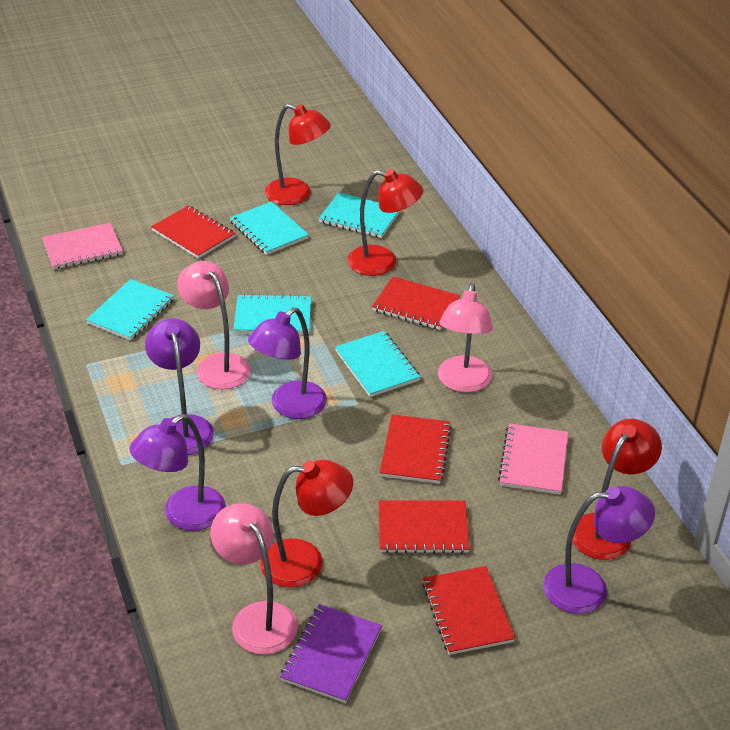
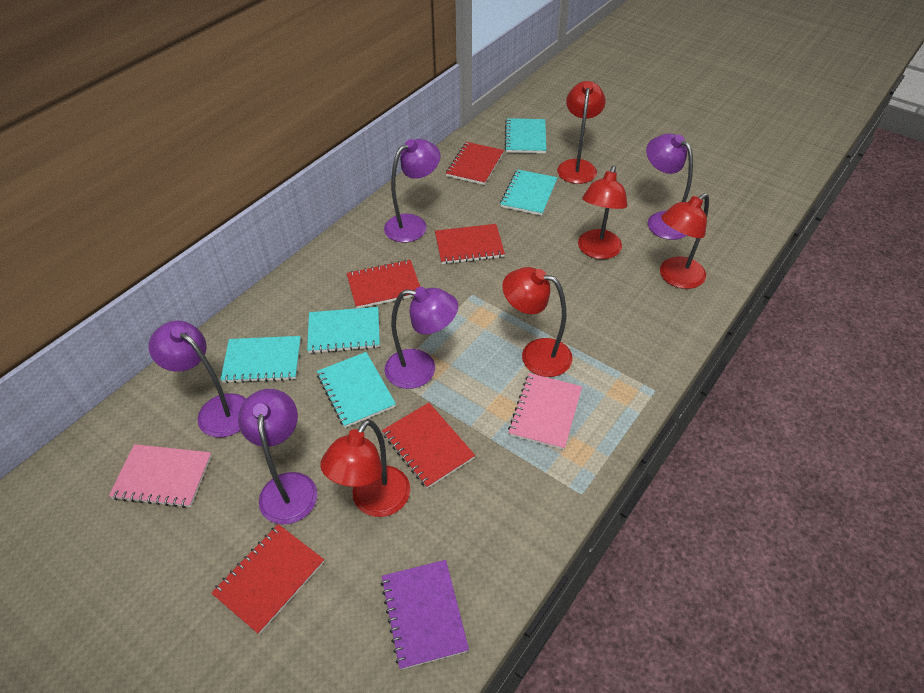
pink lamp: 3 -> 0
purple lamp: 4 -> 5
red lamp: 4 -> 5

